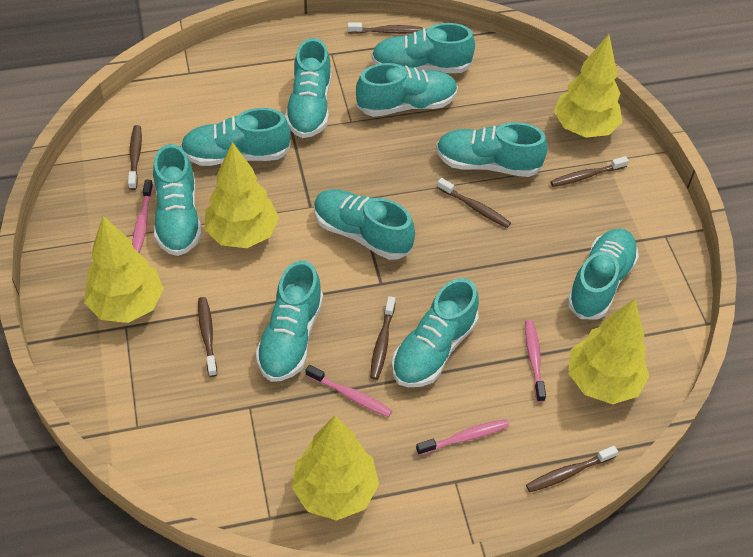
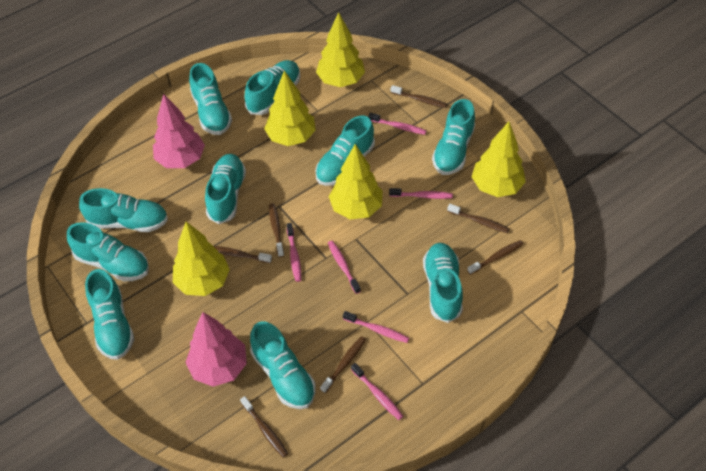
pink toothbrush: 4 -> 6
pink tree: 0 -> 2

